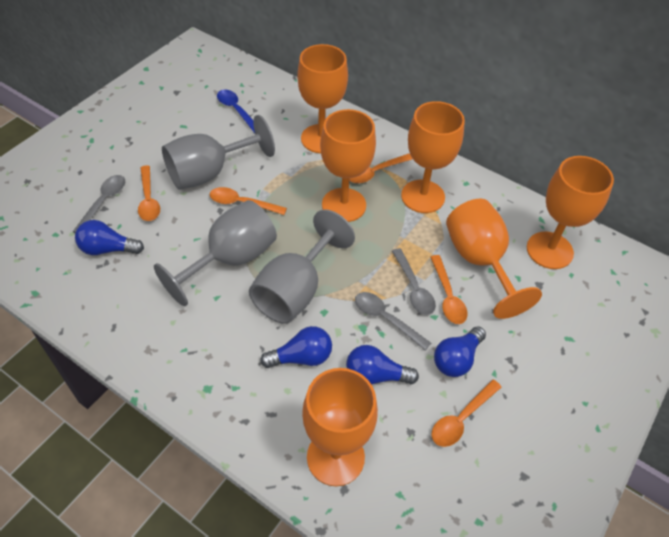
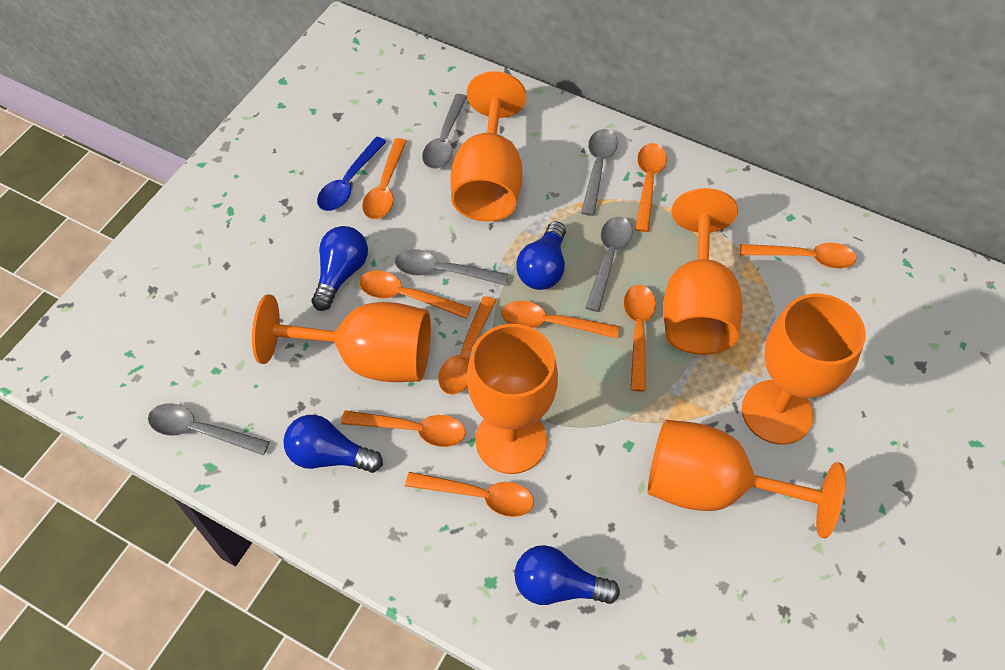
grey goblet: 3 -> 0
grey spoon: 3 -> 5
orange spoon: 5 -> 9

